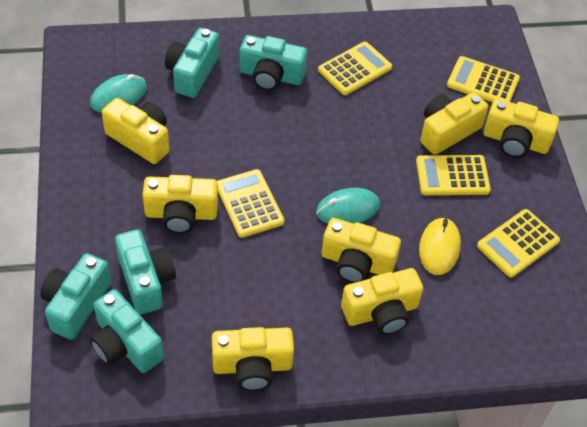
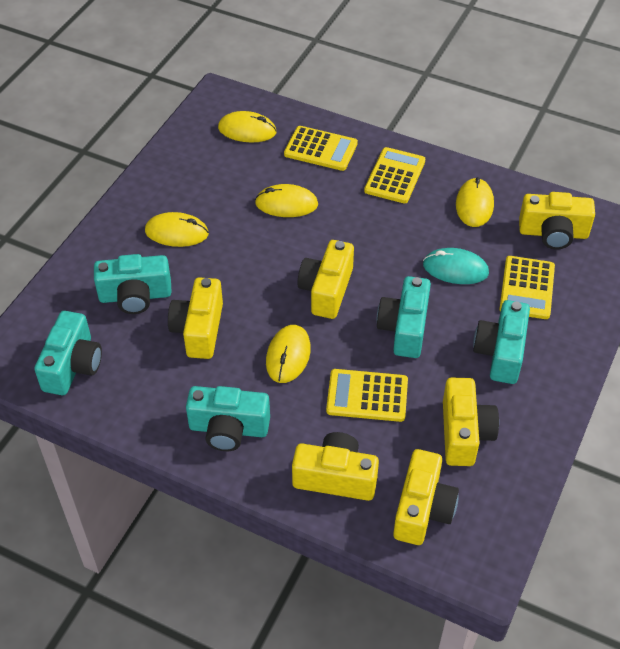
turquoise mouse: 2 -> 1
yellow calculator: 5 -> 4
yellow camera: 7 -> 6
yellow mouse: 1 -> 5

